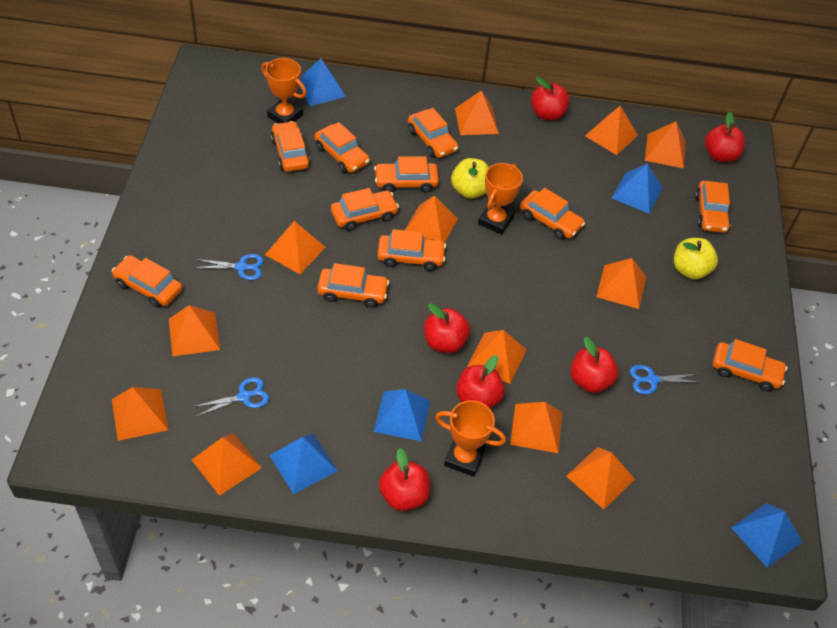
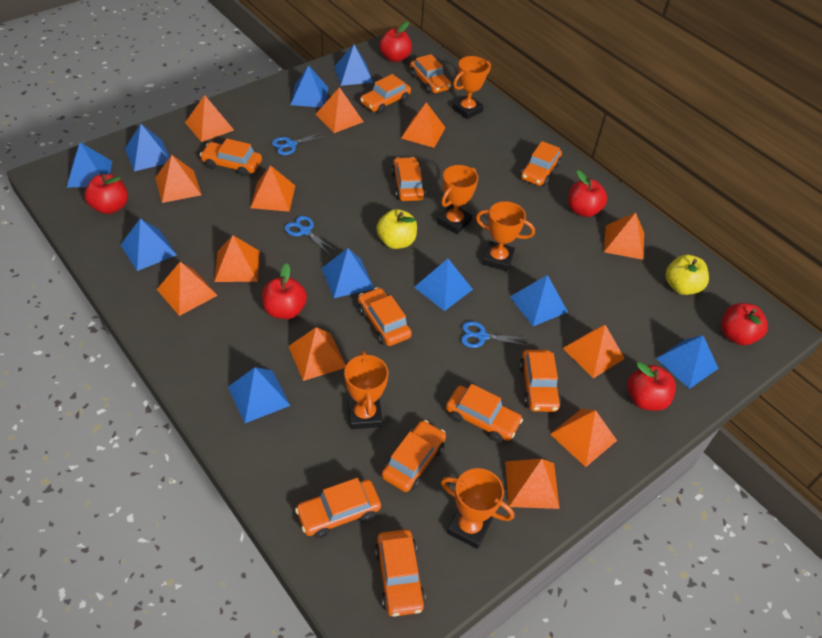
blue pyramid: 5 -> 10
orange trophy: 3 -> 5

